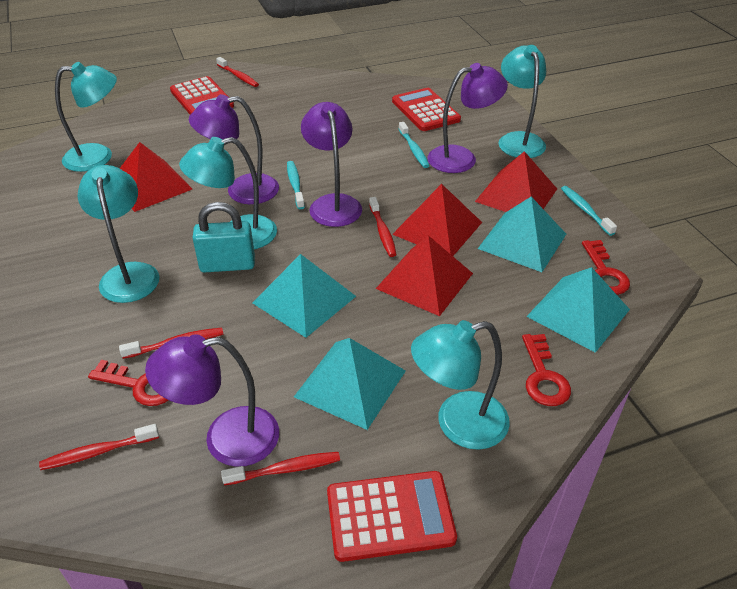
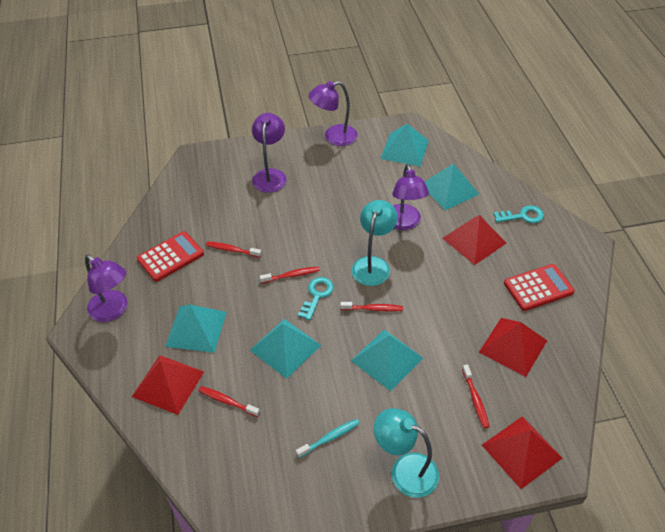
red calculator: 3 -> 2
red key: 3 -> 0
turquoise key: 0 -> 2
turquoise lamp: 5 -> 2
turquoise padlock: 1 -> 0
turquoise pyramid: 4 -> 5
turquoise toothbrush: 3 -> 1

